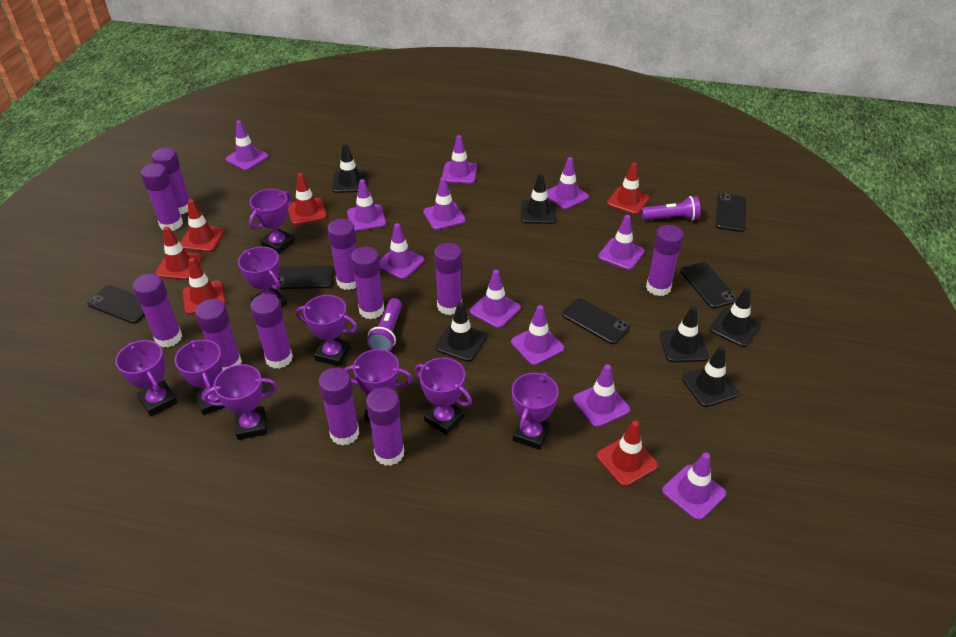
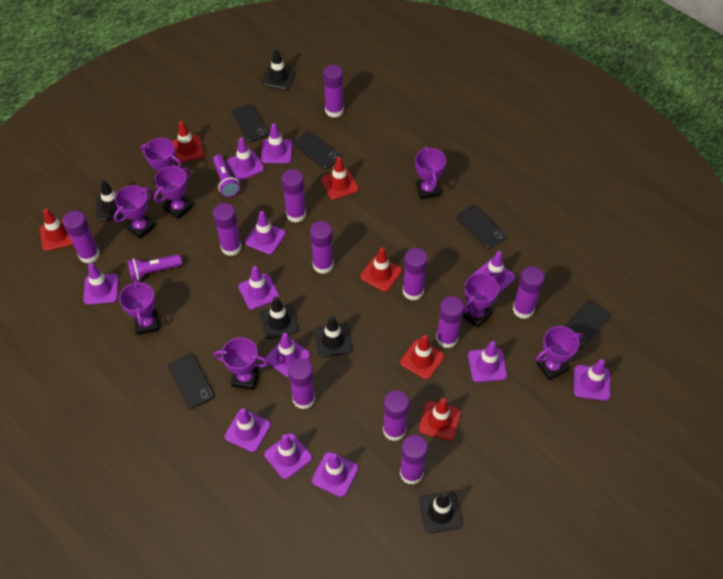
black traffic cone: 6 -> 5
purple traffic cone: 11 -> 12
purple trophy: 9 -> 8

